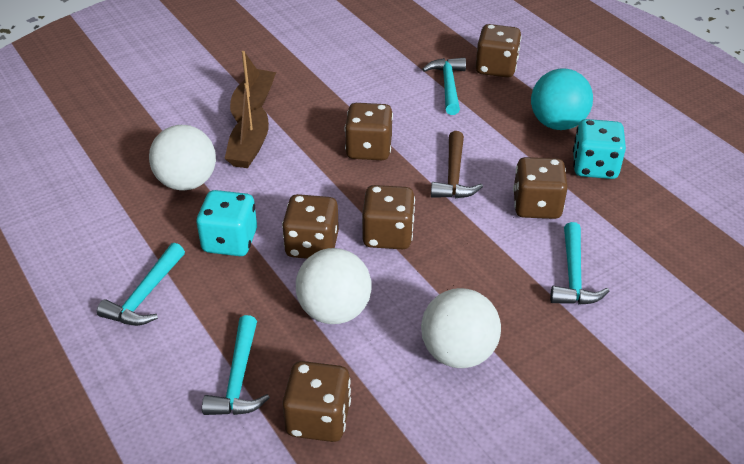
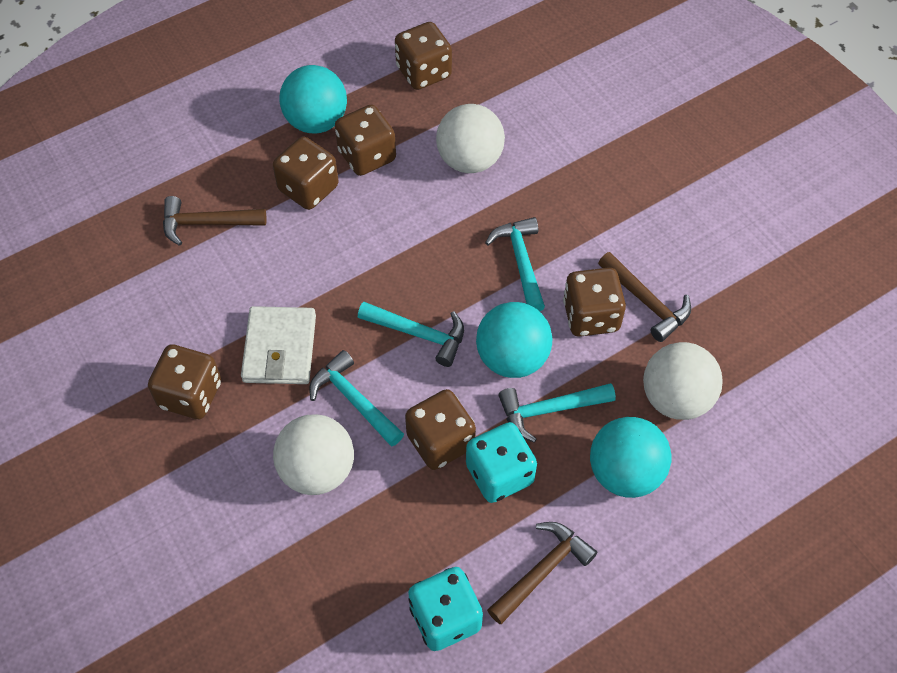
brown boat: 2 -> 0
brown hammer: 1 -> 3
turquoise ball: 1 -> 3
white wallet: 0 -> 1

